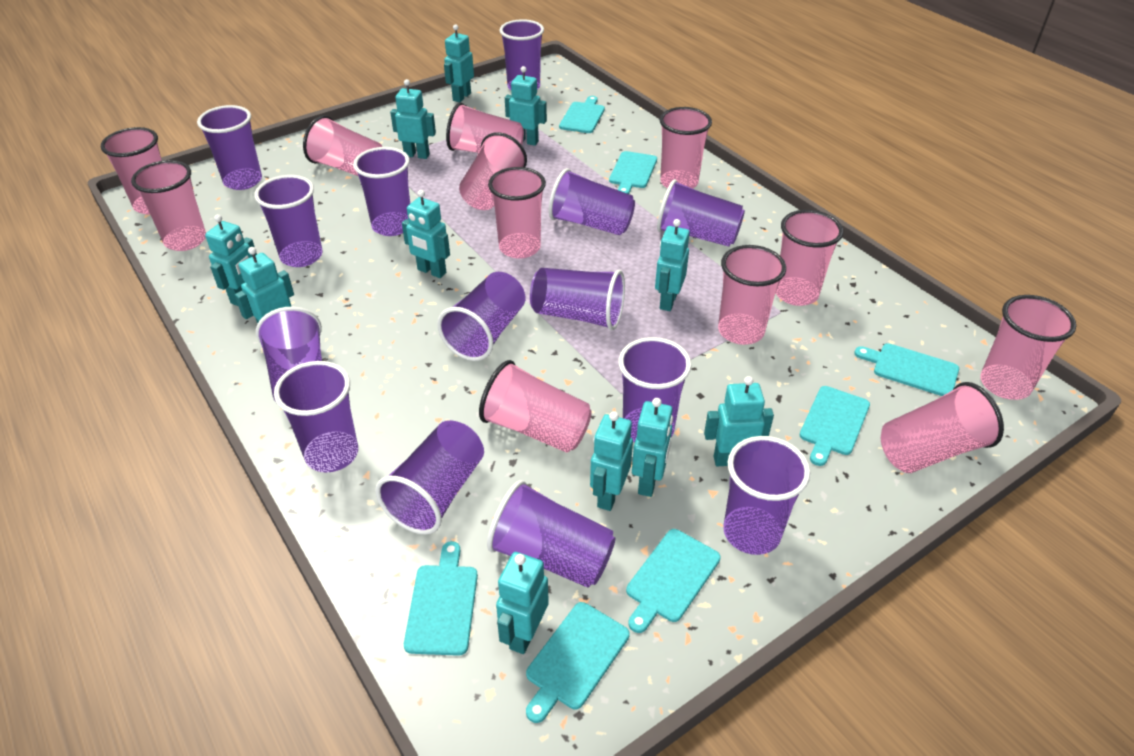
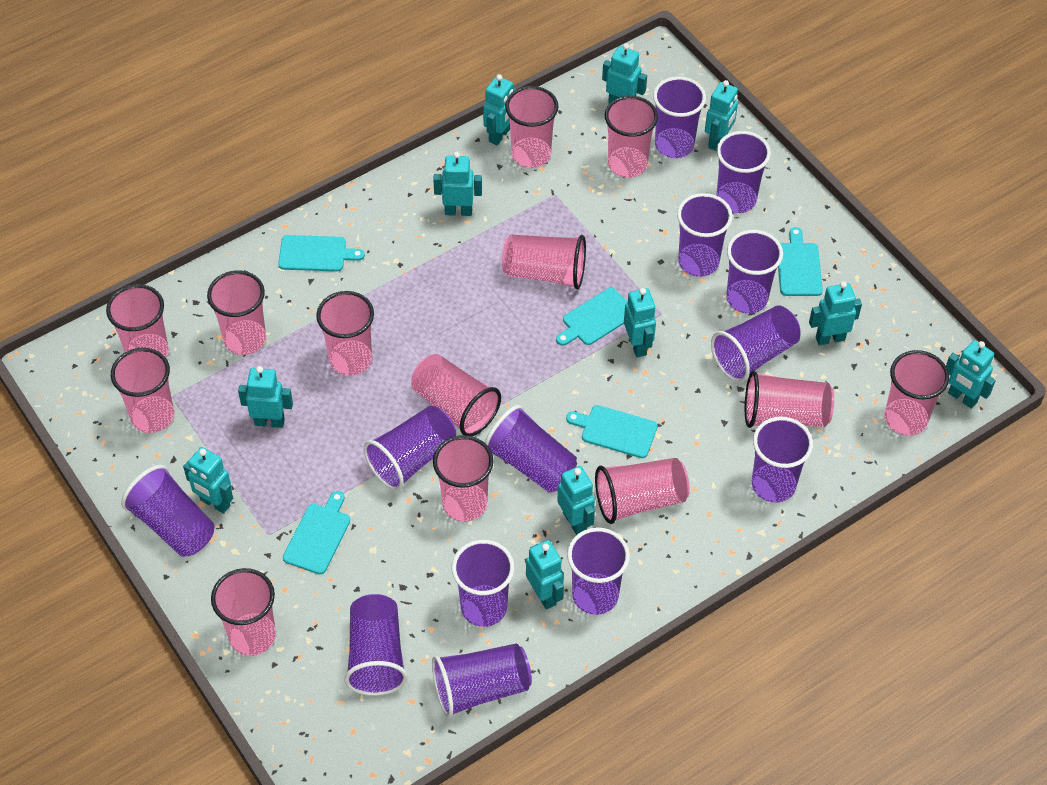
pink cup: 12 -> 13
purple cup: 14 -> 13
turquoise cutting board: 7 -> 5

